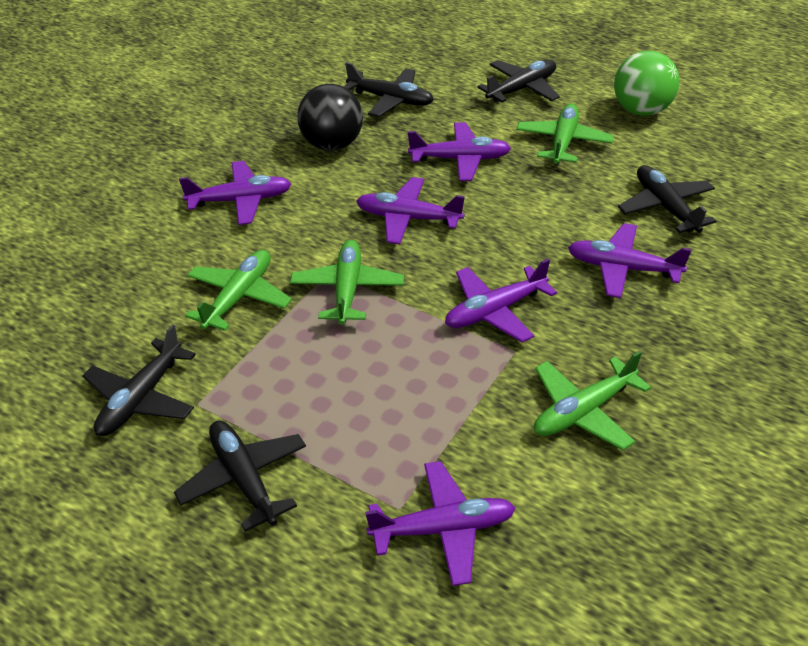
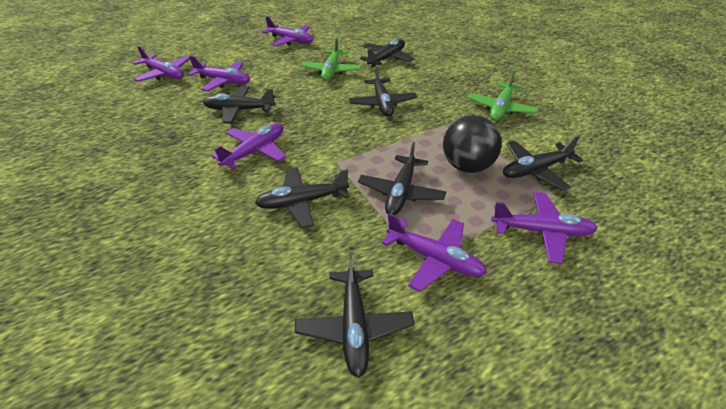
black plane: 5 -> 7
green ball: 1 -> 0
green plane: 4 -> 2

